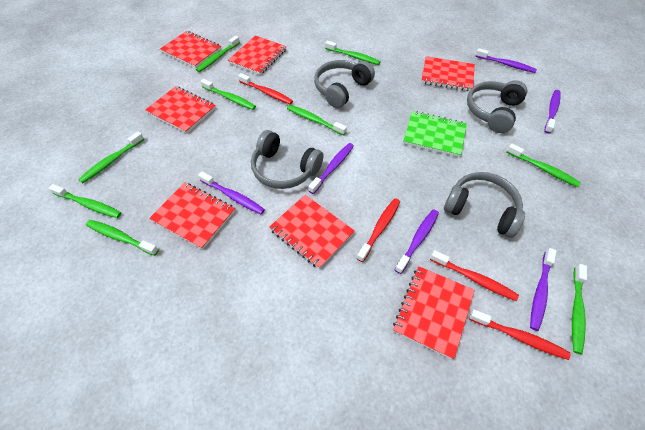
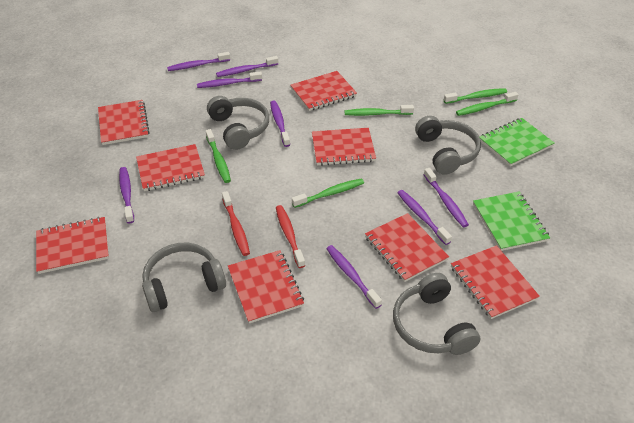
green notebook: 1 -> 2
green toothbrush: 9 -> 5
purple toothbrush: 6 -> 8
red notebook: 7 -> 8
red toothbrush: 4 -> 2

